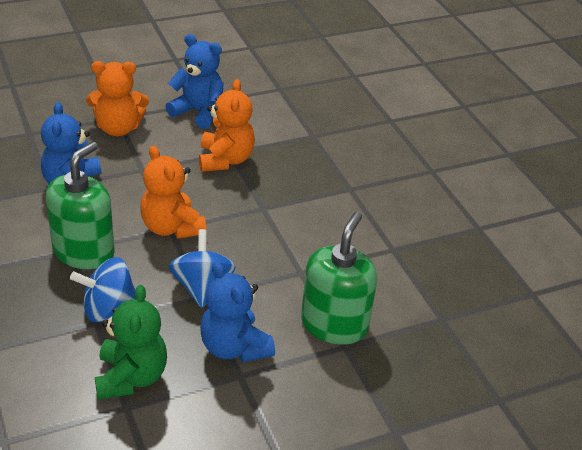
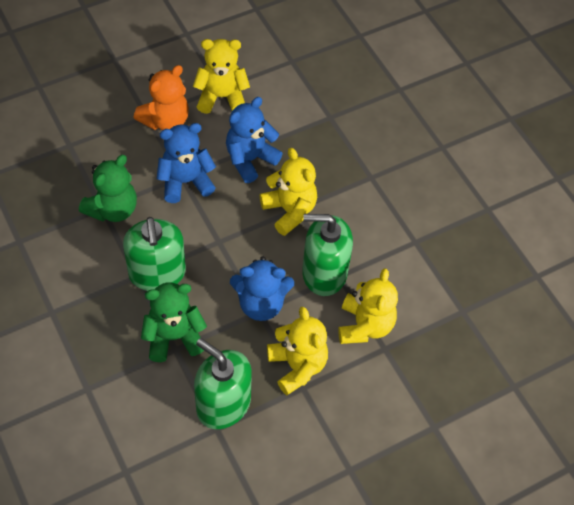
blue spinning top: 2 -> 0
green soap dispenser: 2 -> 3
green teddy bear: 1 -> 2
orange teddy bear: 3 -> 1
yellow teddy bear: 0 -> 4

